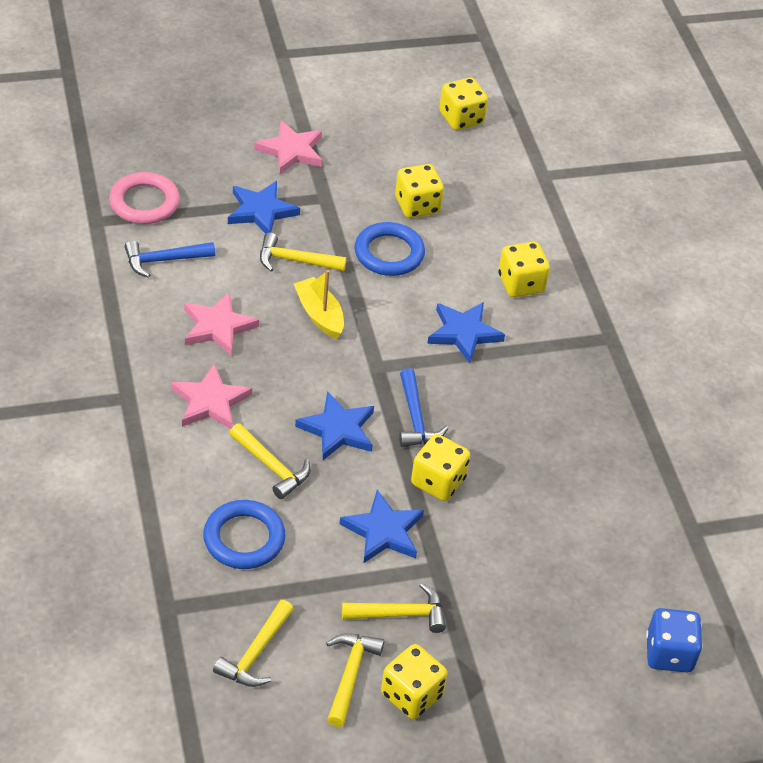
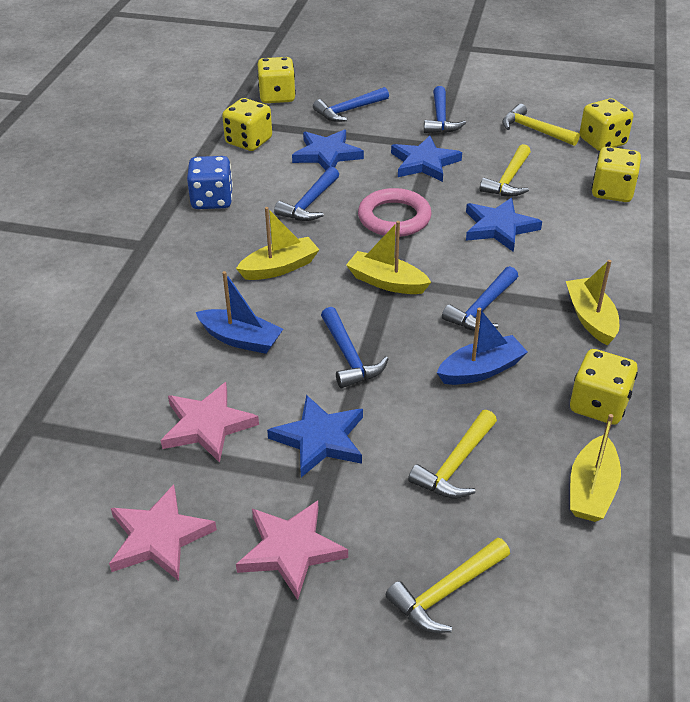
blue boat: 0 -> 2
blue hammer: 2 -> 5
blue ring: 2 -> 0
yellow boat: 1 -> 4
yellow hammer: 5 -> 4

